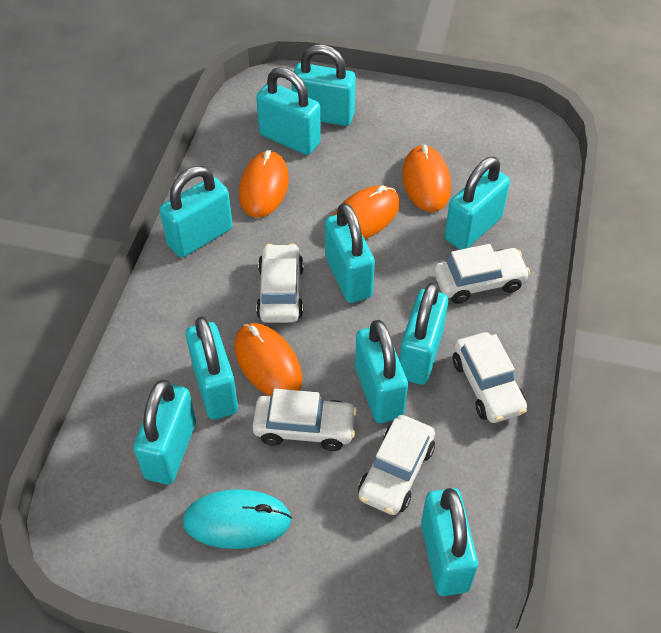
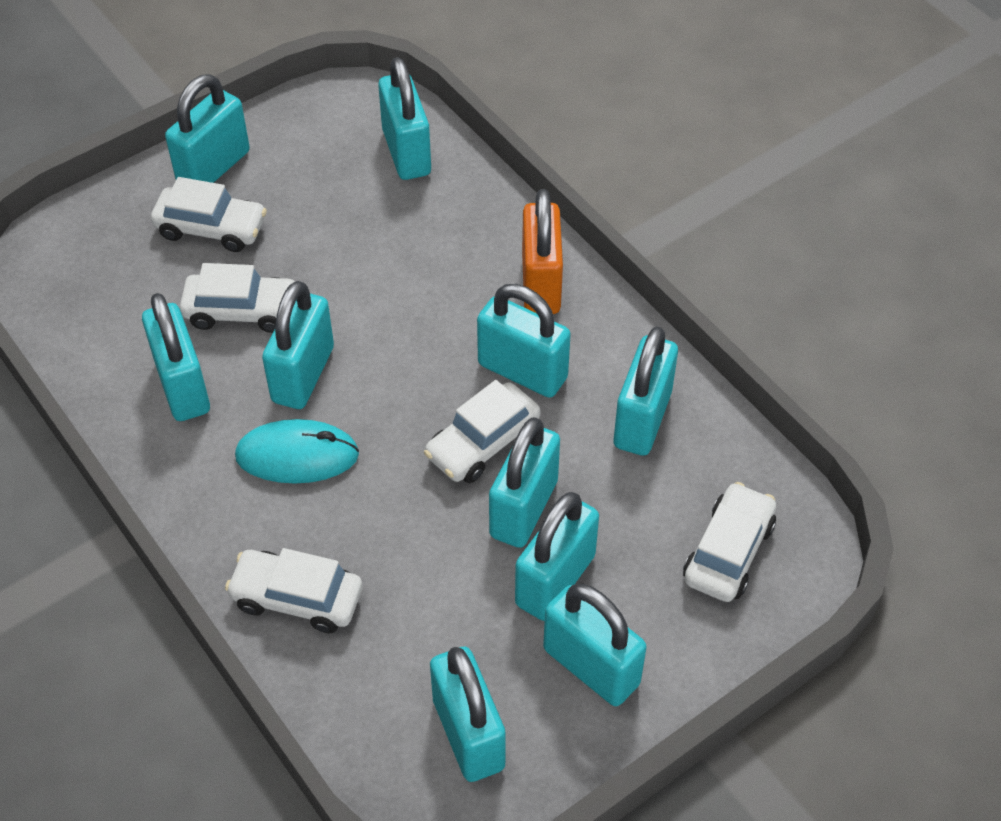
orange mouse: 4 -> 0
orange padlock: 0 -> 1

